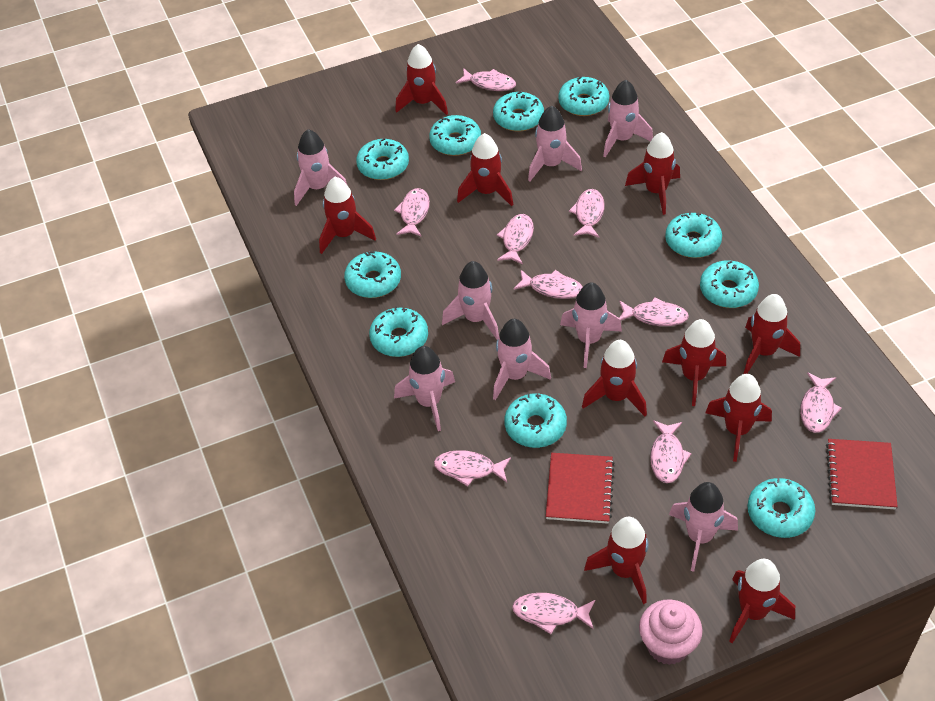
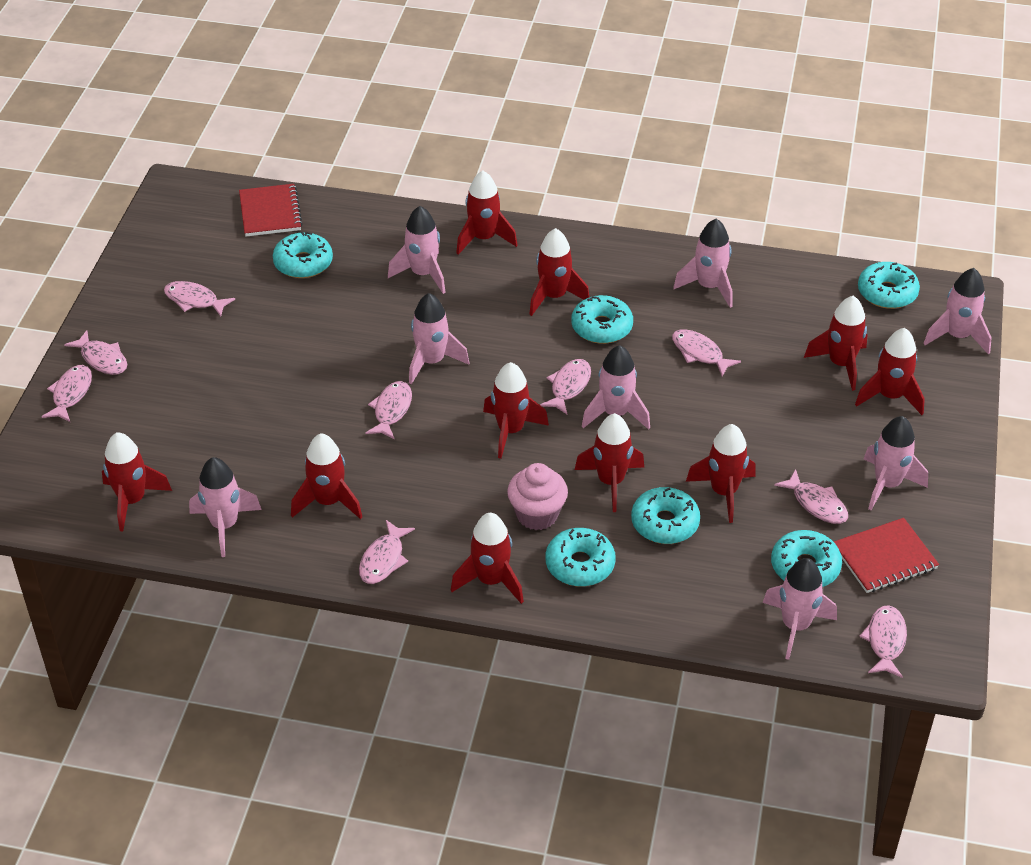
pink fish: 10 -> 9
turquoise donut: 10 -> 6

